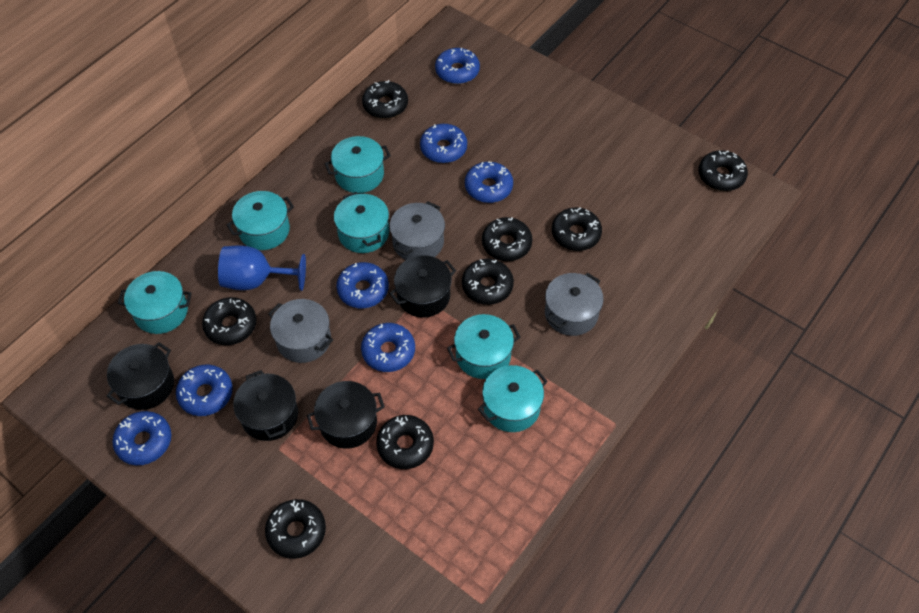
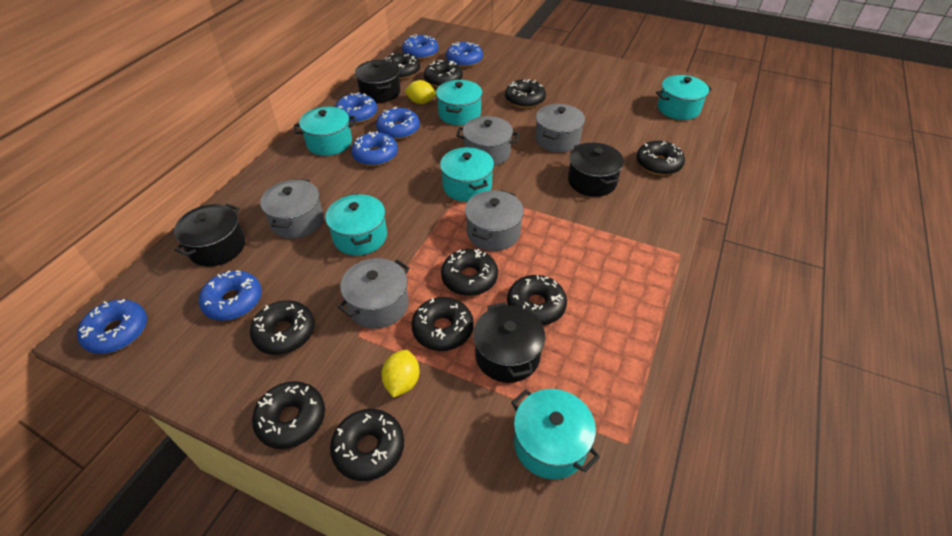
black donut: 8 -> 10
blue goblet: 1 -> 0
grey pot: 3 -> 5
yellow lemon: 0 -> 2

